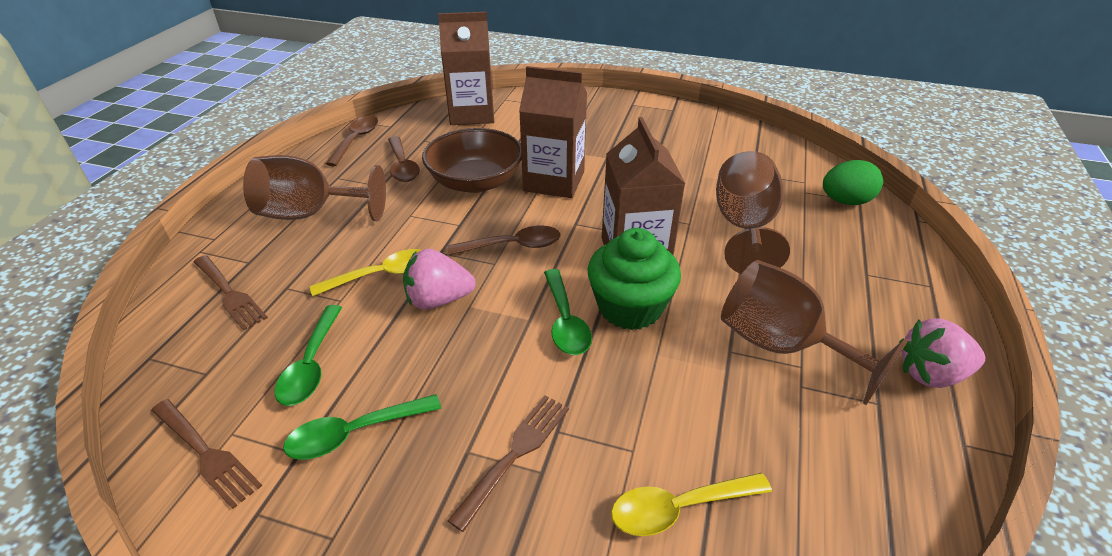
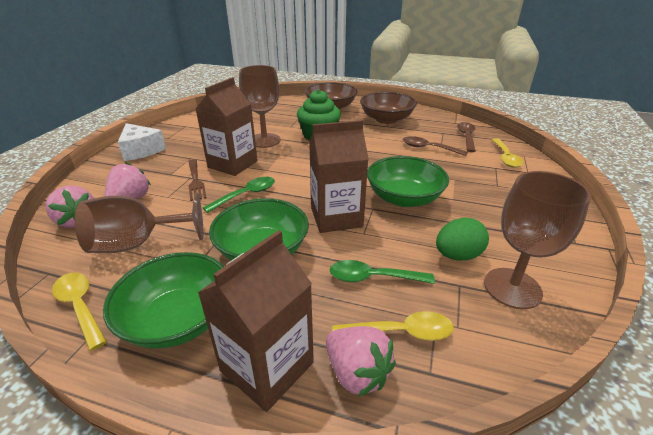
brown bowl: 1 -> 2
brown fork: 3 -> 1
brown spoon: 3 -> 2
green bowl: 0 -> 3
green spoon: 3 -> 2
pink strawberry: 2 -> 3
white cheese: 0 -> 1
yellow spoon: 2 -> 3

